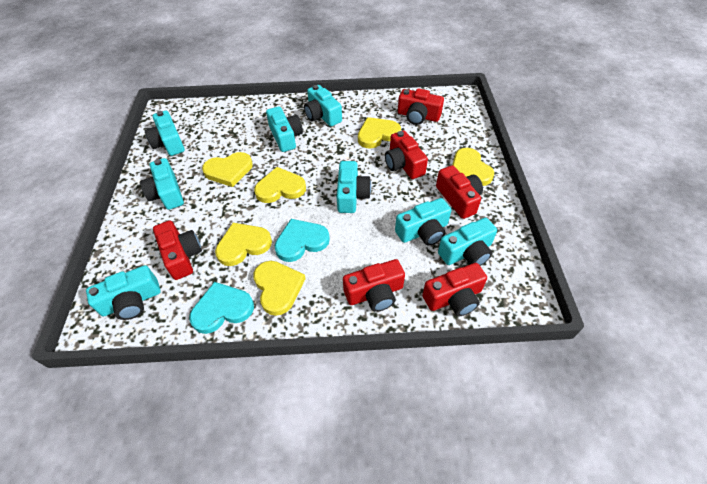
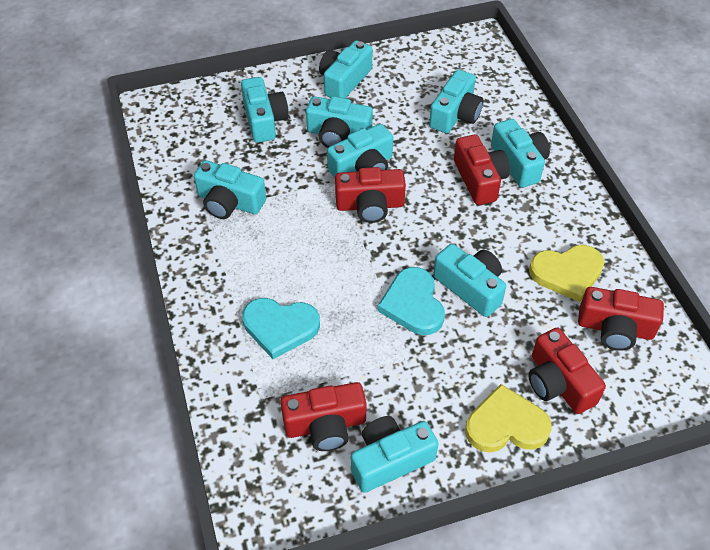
red camera: 6 -> 5
turquoise camera: 8 -> 9
yellow heart: 6 -> 2

